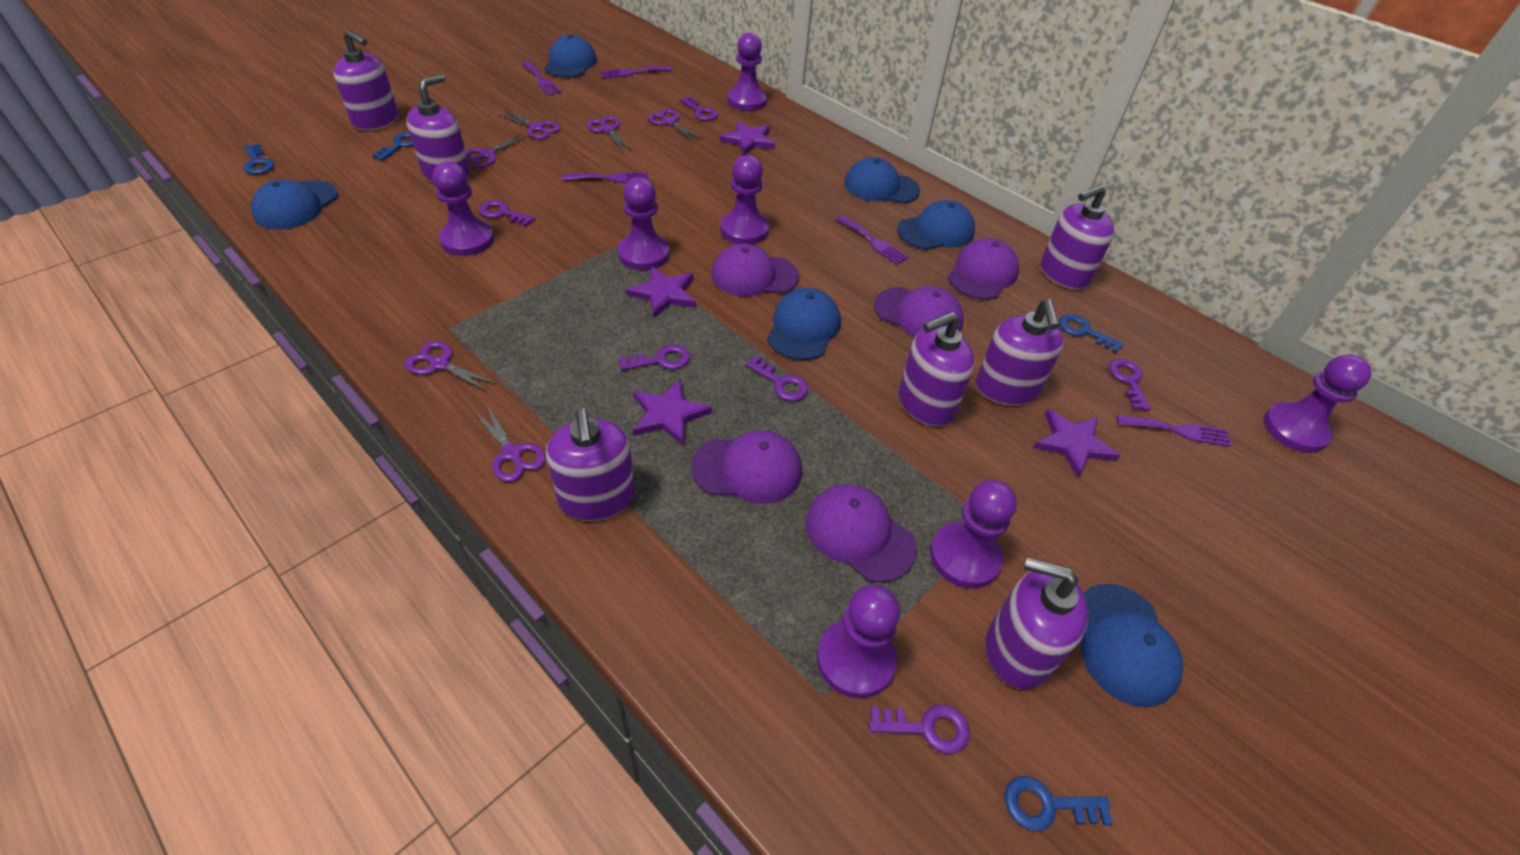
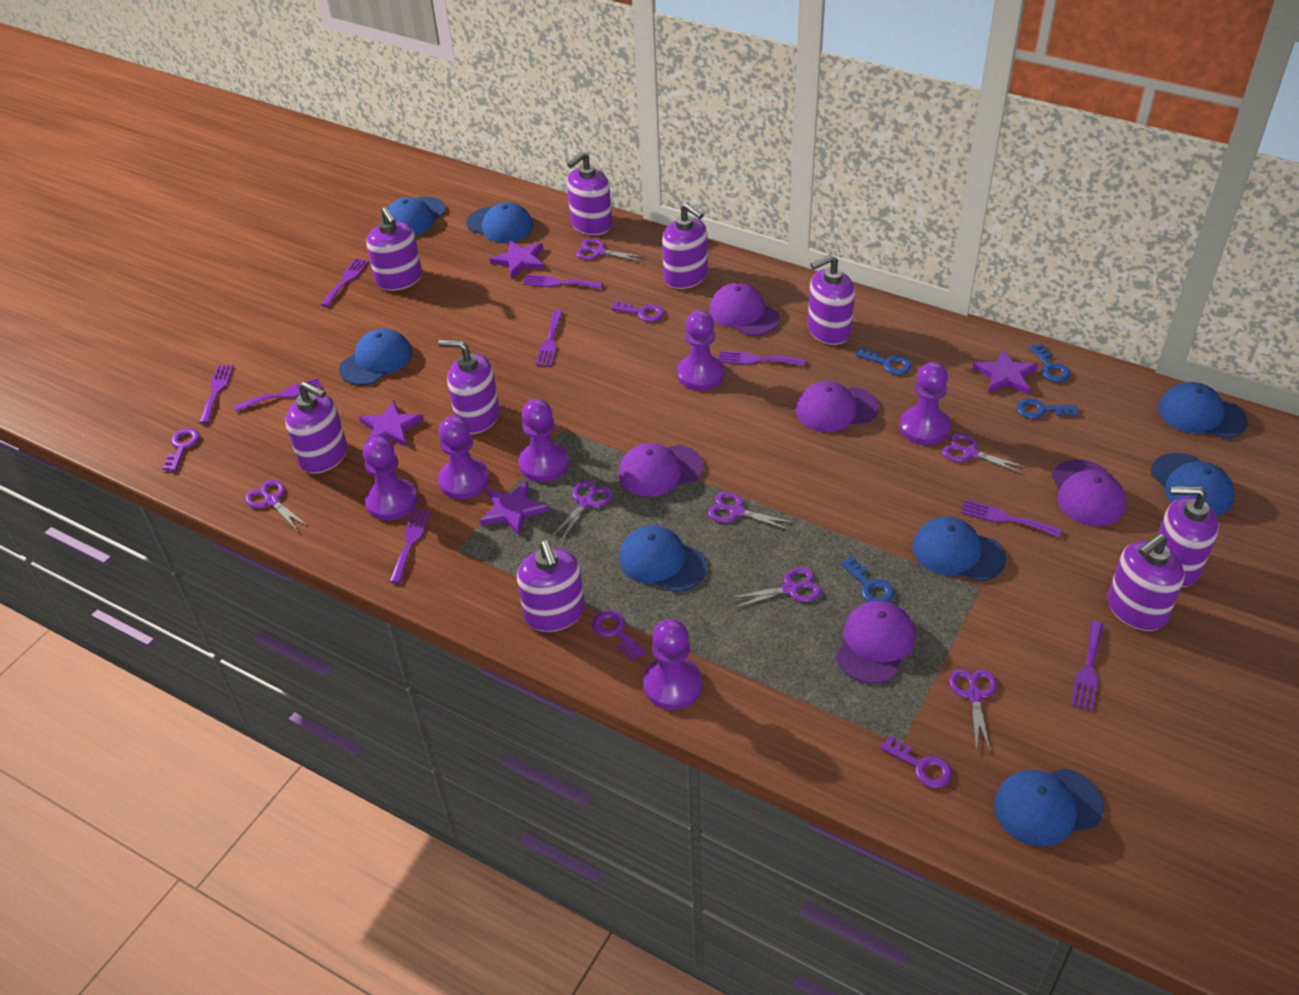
blue cap: 6 -> 8
purple fork: 5 -> 9
purple key: 6 -> 4
purple pawn: 7 -> 6
purple scissors: 6 -> 7
purple soap dispenser: 7 -> 9

